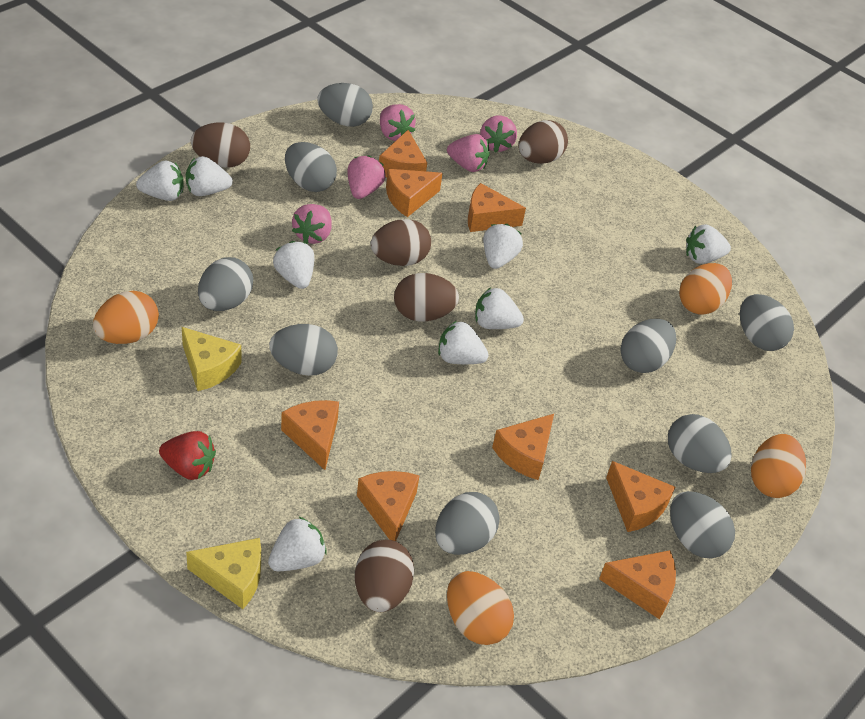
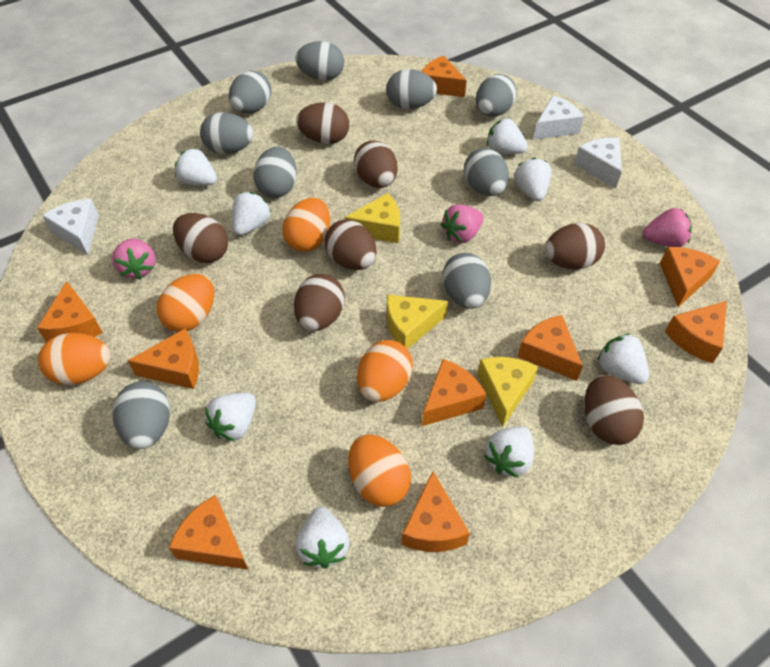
brown egg: 5 -> 7
orange cheese: 8 -> 9
orange egg: 4 -> 5
pink strawberry: 5 -> 3
red strawberry: 1 -> 0
white cheese: 0 -> 3
yellow cheese: 2 -> 3

